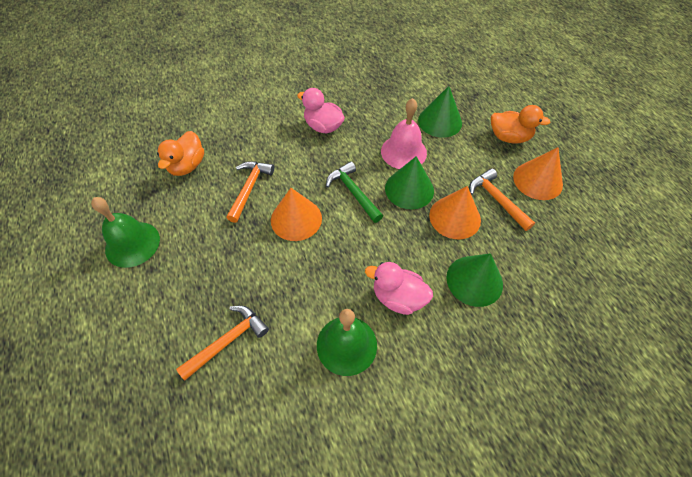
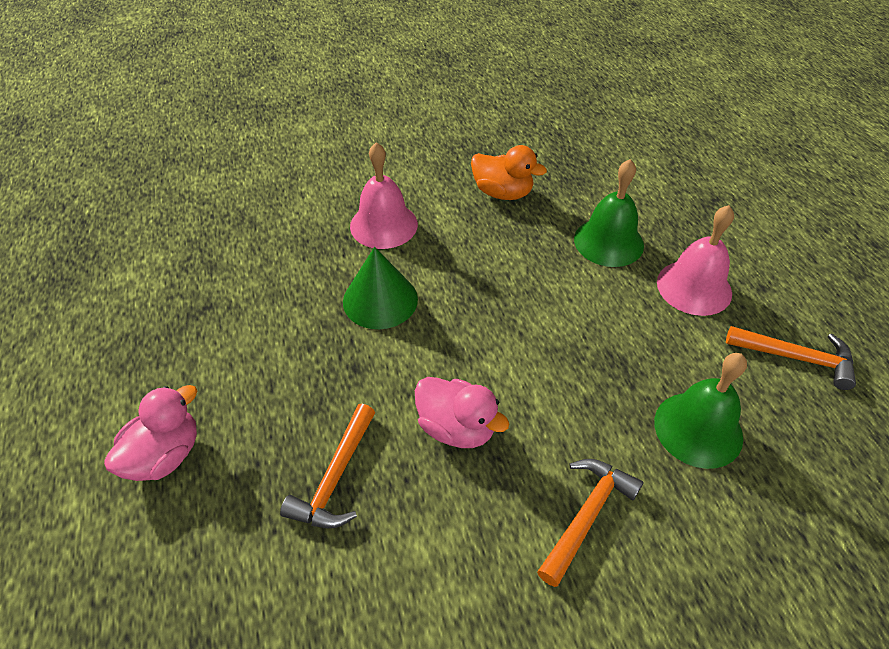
green cone: 3 -> 1
green hammer: 1 -> 0
orange cone: 3 -> 0
orange duck: 2 -> 1
pink bell: 1 -> 2

